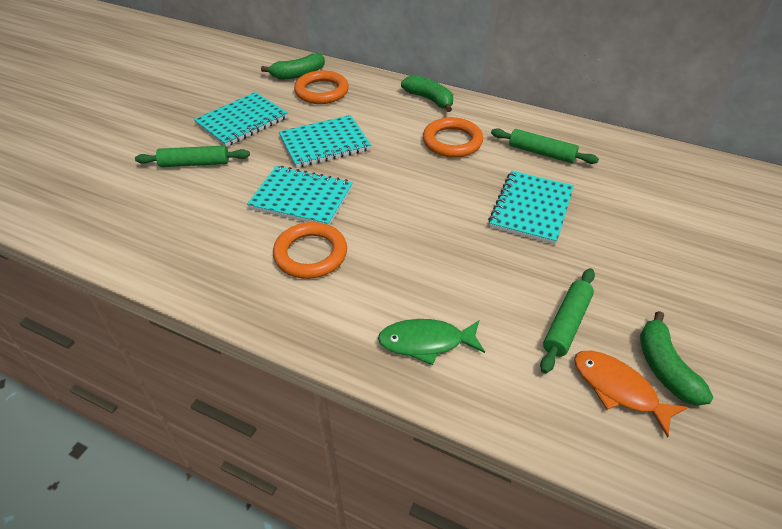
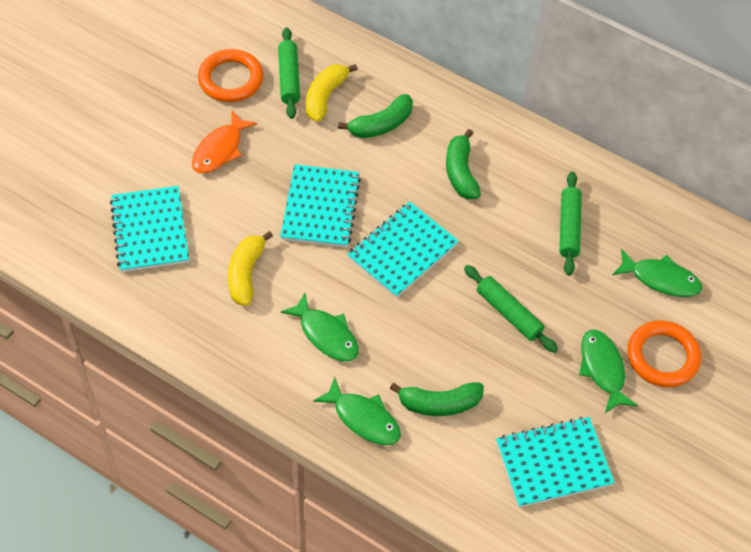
green fish: 1 -> 4
orange ring: 3 -> 2
yellow banana: 0 -> 2

